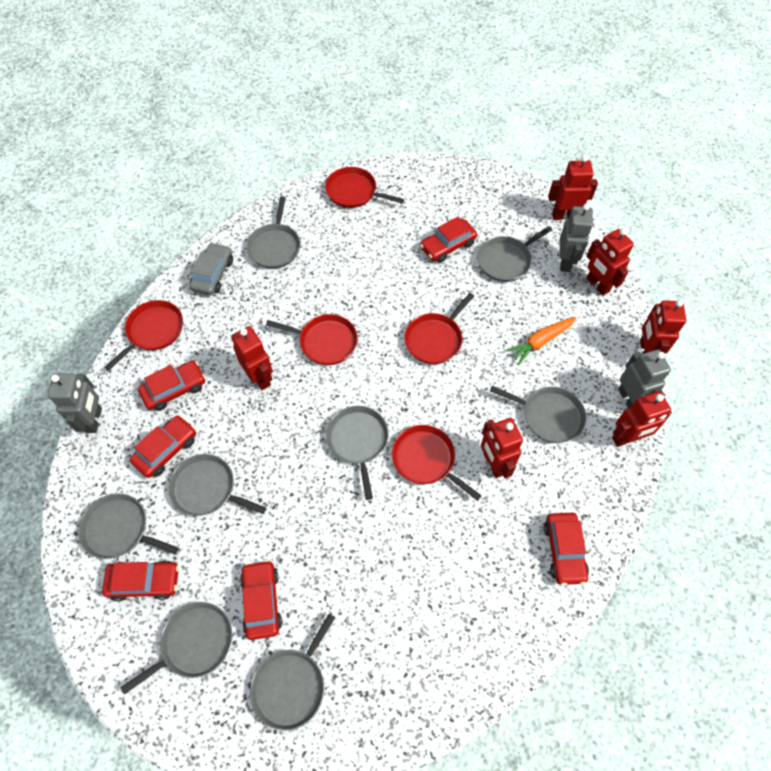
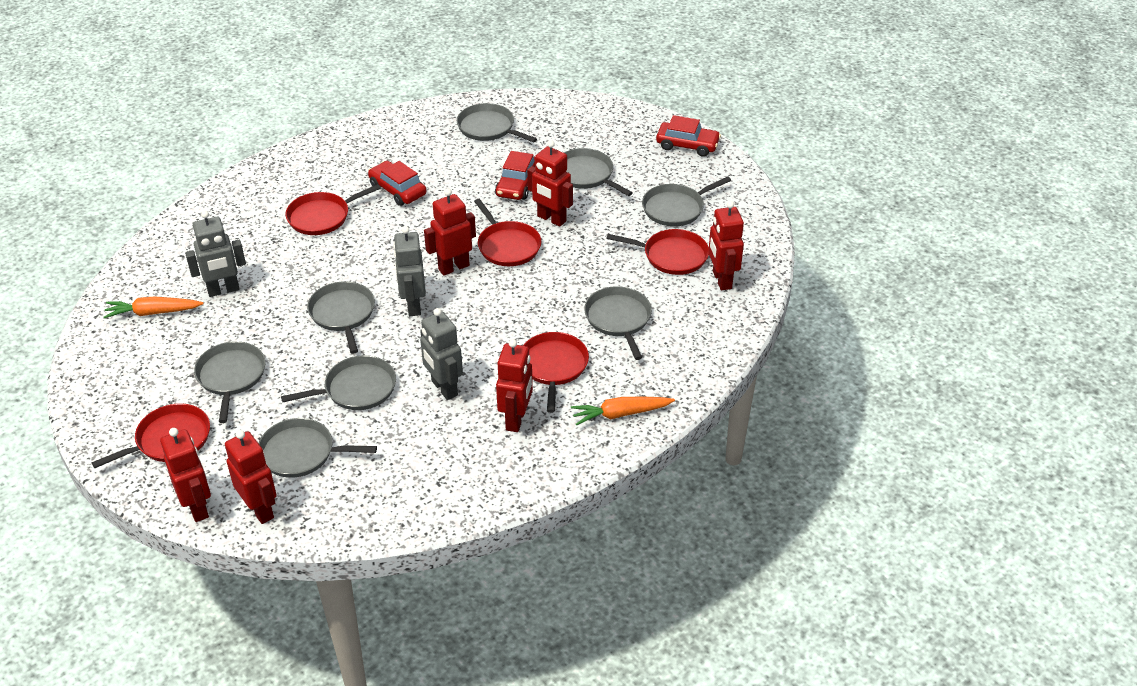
grey car: 1 -> 0
orange carrot: 1 -> 2
red car: 6 -> 3

